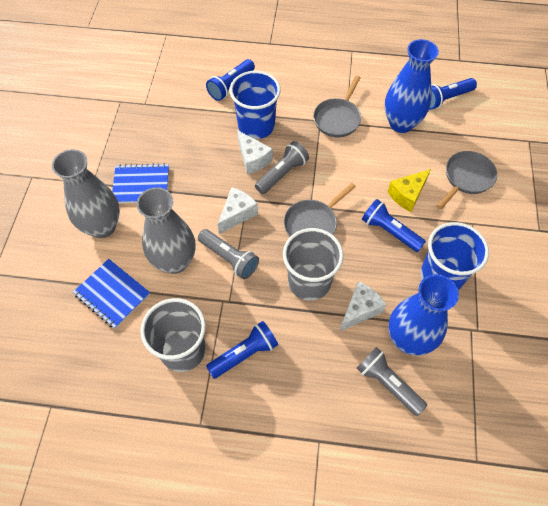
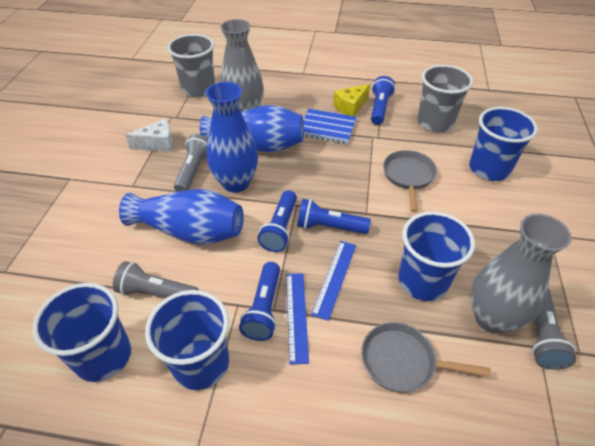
blue cup: 2 -> 4
blue notebook: 2 -> 1
blue ruler: 0 -> 2
blue vase: 2 -> 3
grey pan: 3 -> 2
white cheese: 3 -> 1

